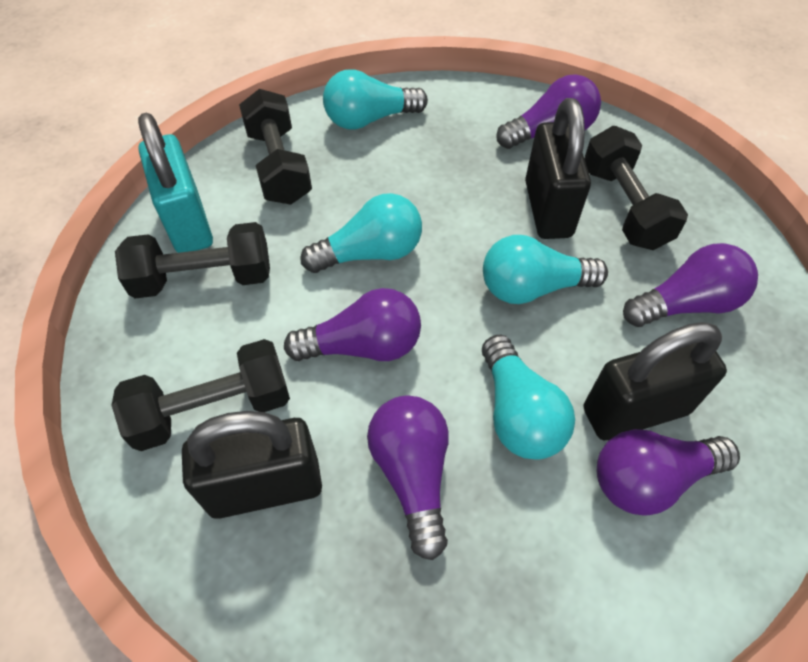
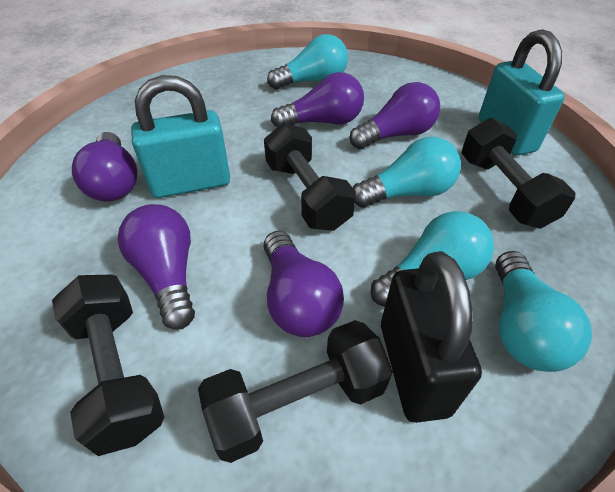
black padlock: 3 -> 1
turquoise padlock: 1 -> 2

